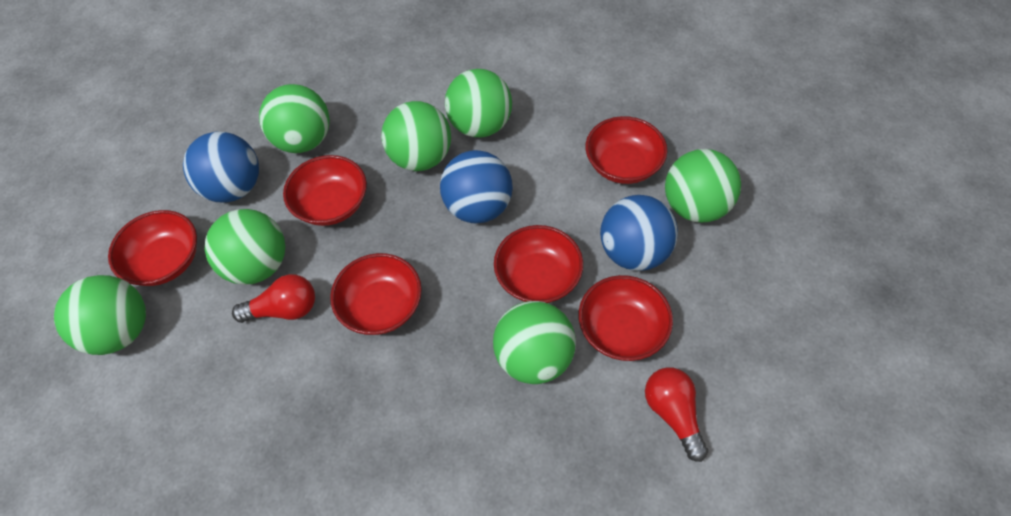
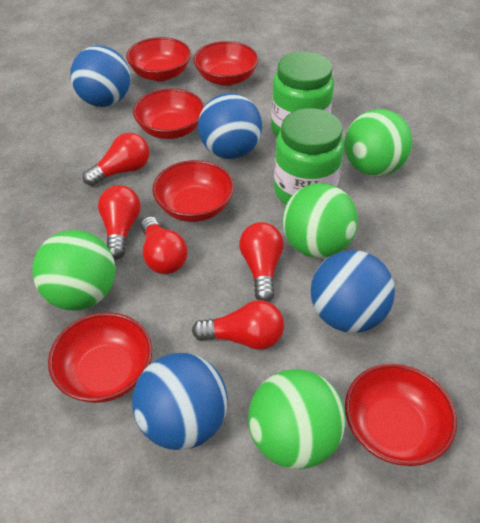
blue ball: 3 -> 4
green ball: 7 -> 4
green jar: 0 -> 2
red light bulb: 2 -> 5

